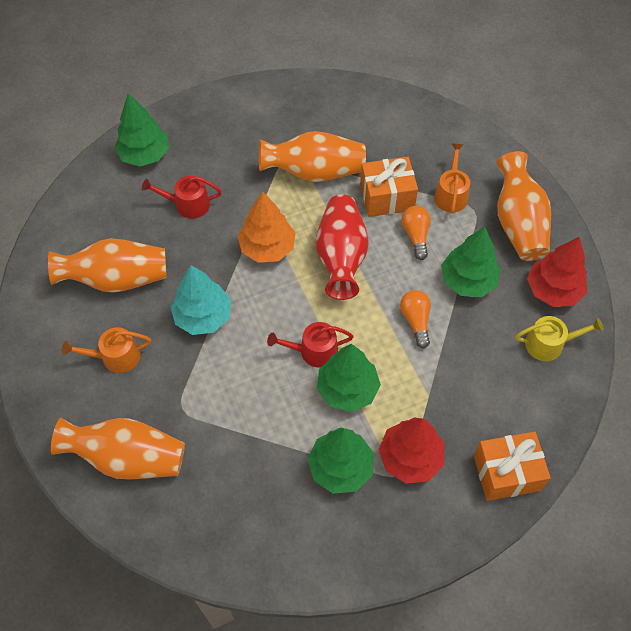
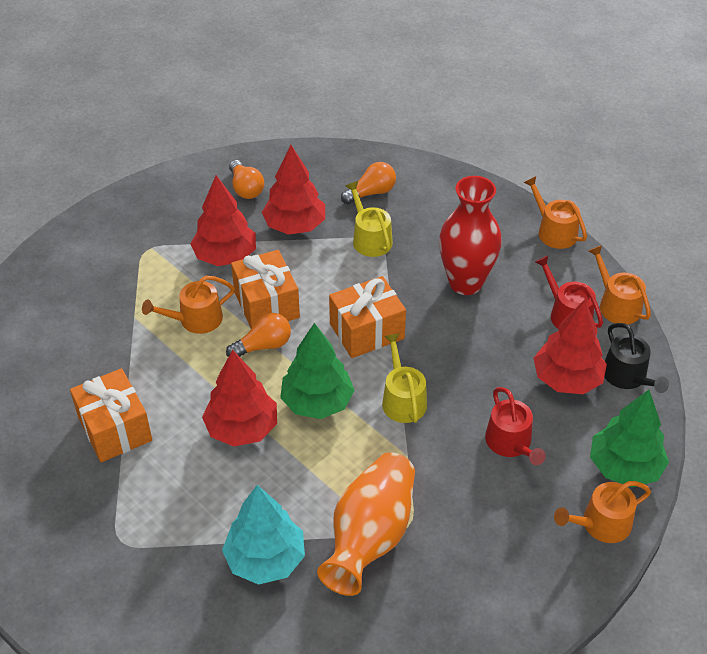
black watering can: 0 -> 1
green tree: 4 -> 2
orange gift: 2 -> 3
orange light bulb: 2 -> 3
orange tree: 1 -> 0
orange vase: 4 -> 1
orange watering can: 2 -> 4
red tree: 2 -> 4
yellow watering can: 1 -> 2

